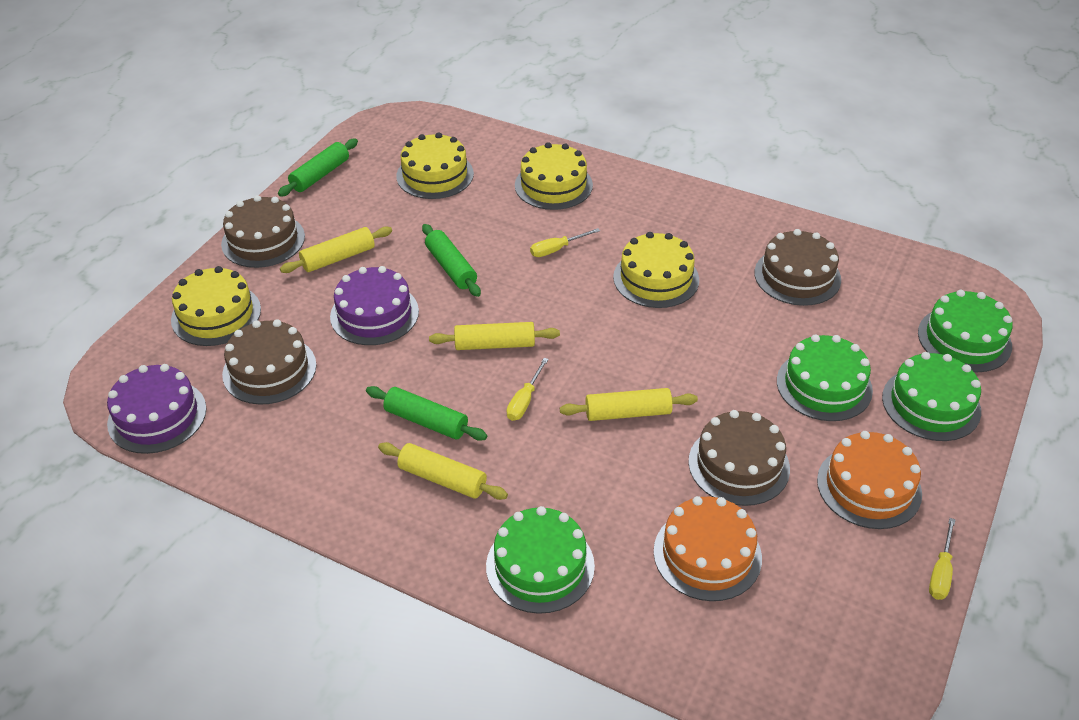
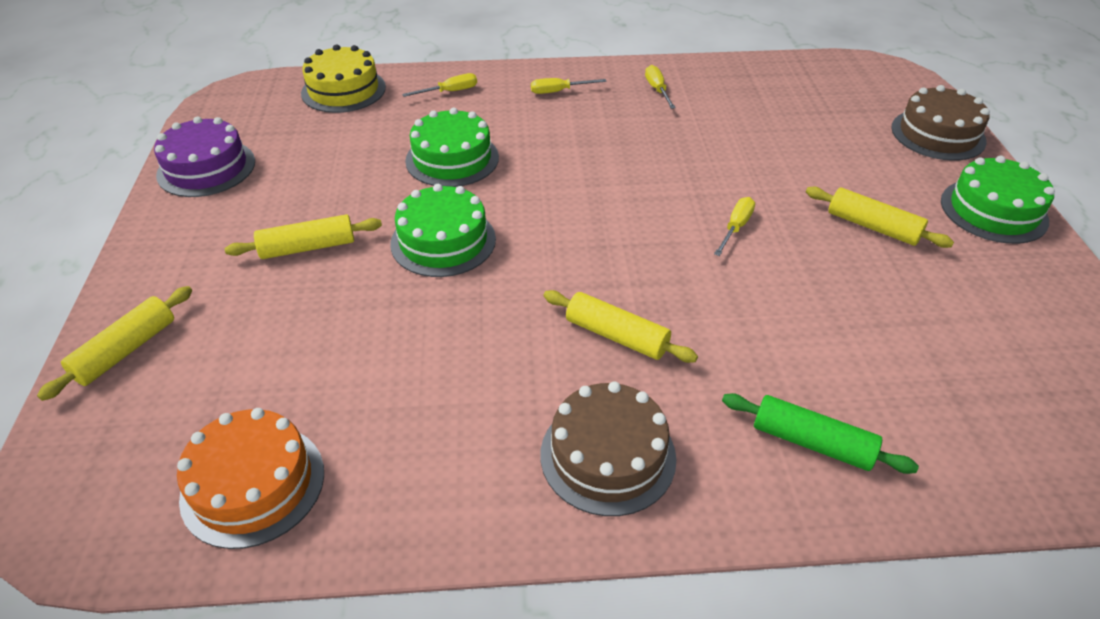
brown cake: 4 -> 2
green cake: 4 -> 3
green rolling pin: 3 -> 1
orange cake: 2 -> 1
purple cake: 2 -> 1
yellow cake: 4 -> 1
yellow screwdriver: 3 -> 4

